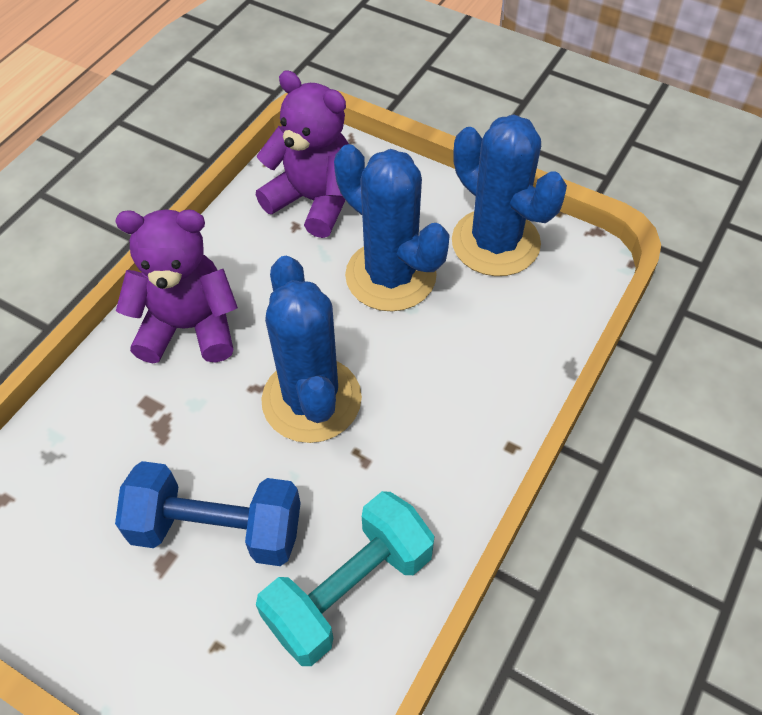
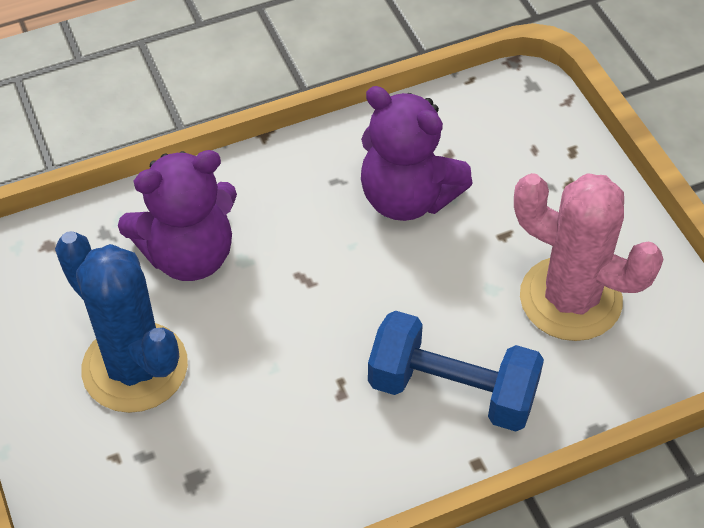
blue cactus: 3 -> 1
pink cactus: 0 -> 1
turquoise dumbbell: 1 -> 0

